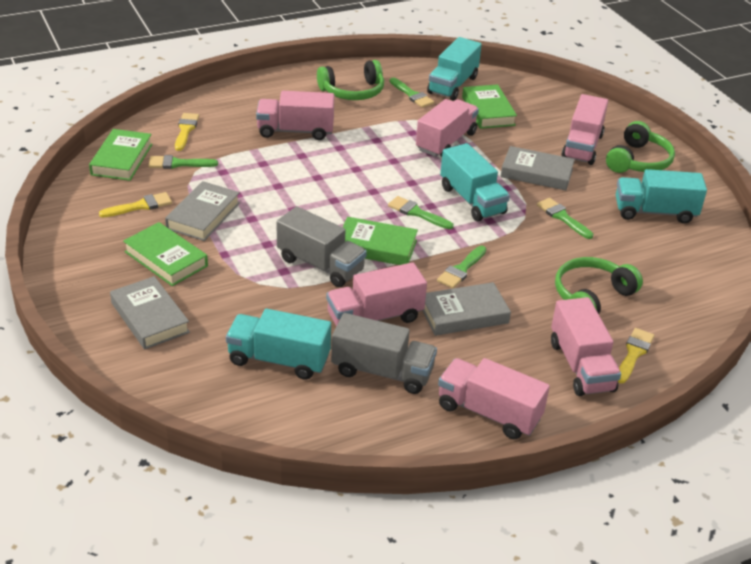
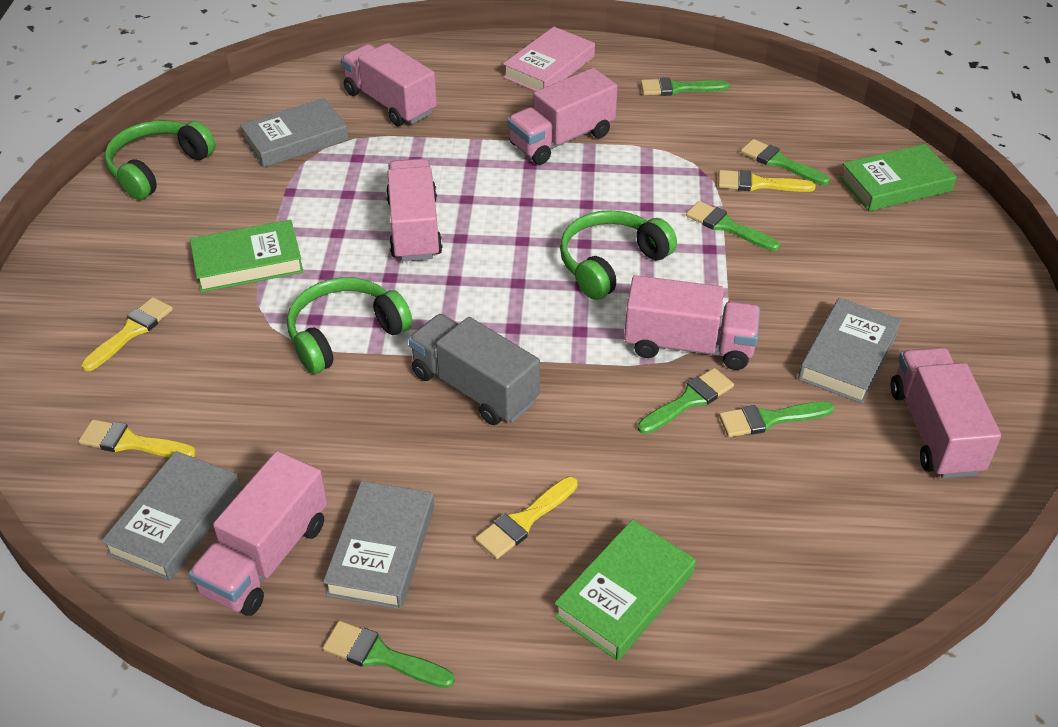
green book: 4 -> 3
green brush: 5 -> 6
grey truck: 2 -> 1
pink book: 0 -> 1
turquoise truck: 4 -> 0
yellow brush: 3 -> 4

